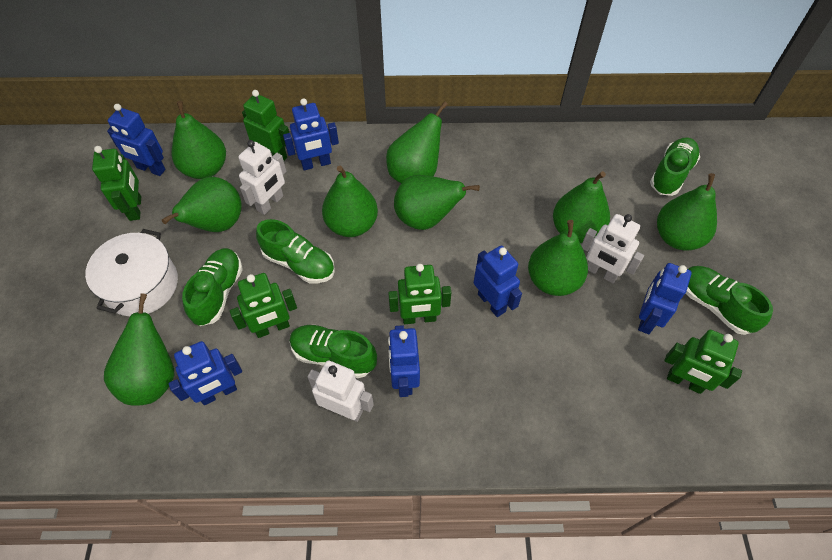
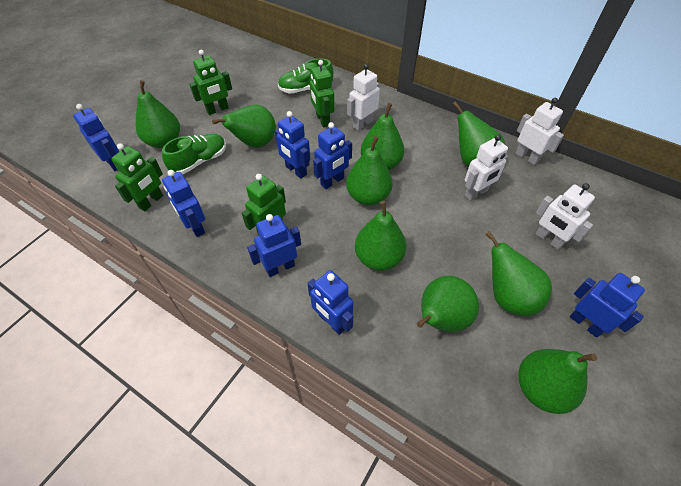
blue robot: 6 -> 7
green robot: 5 -> 4
green shoe: 5 -> 2
white pot: 1 -> 0
white robot: 3 -> 4

